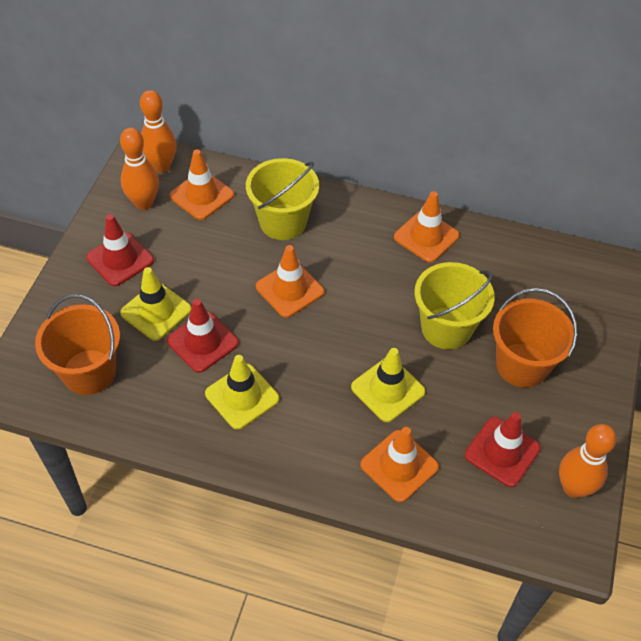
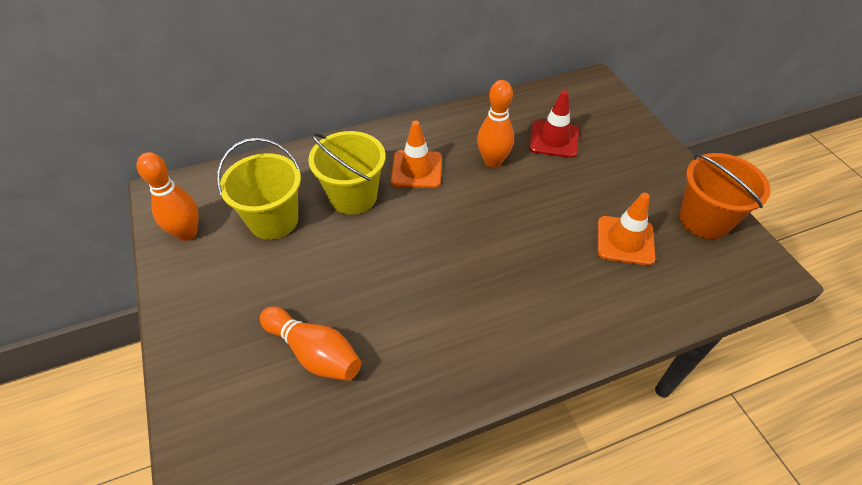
orange bucket: 2 -> 1
orange traffic cone: 4 -> 2
red traffic cone: 3 -> 1
yellow traffic cone: 3 -> 0

